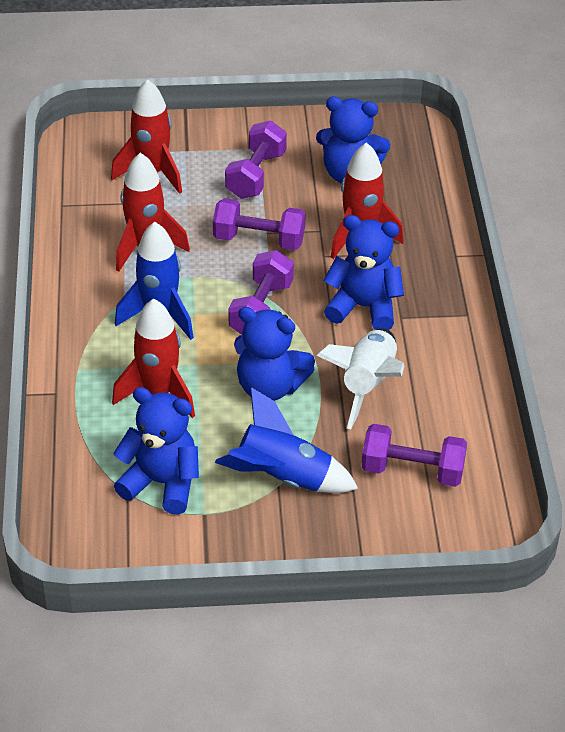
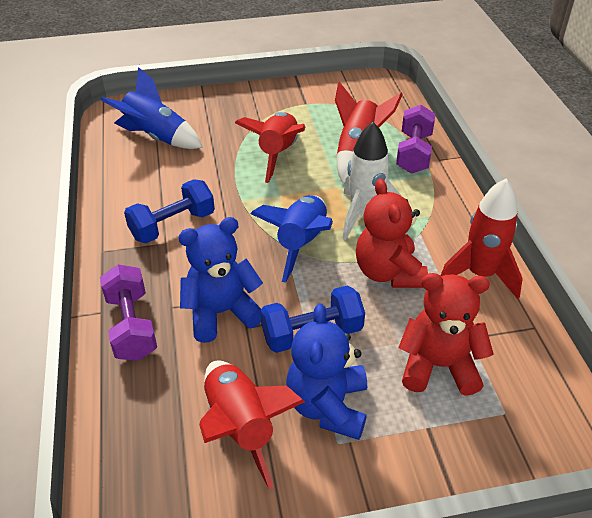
blue dumbbell: 0 -> 2
blue teddy bear: 4 -> 2
purple dumbbell: 4 -> 2
red teddy bear: 0 -> 2

